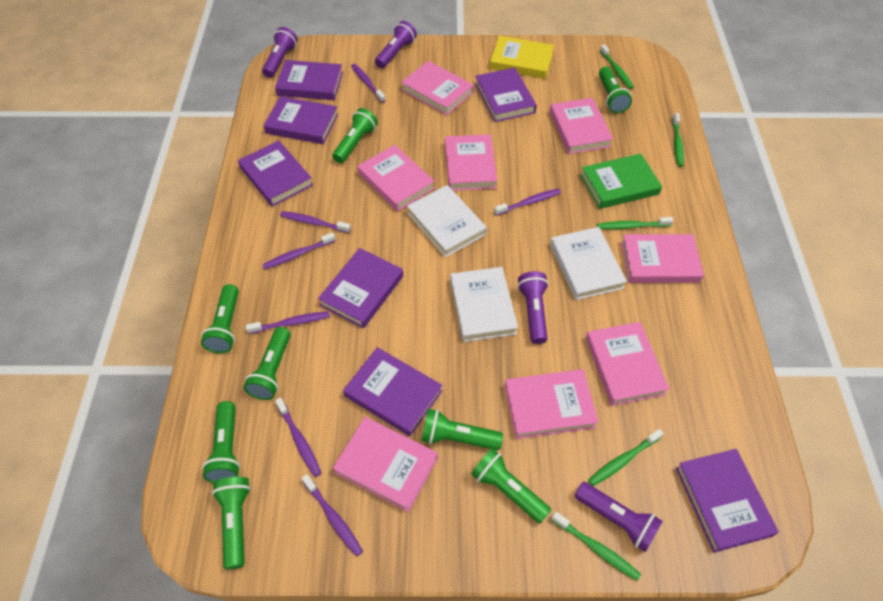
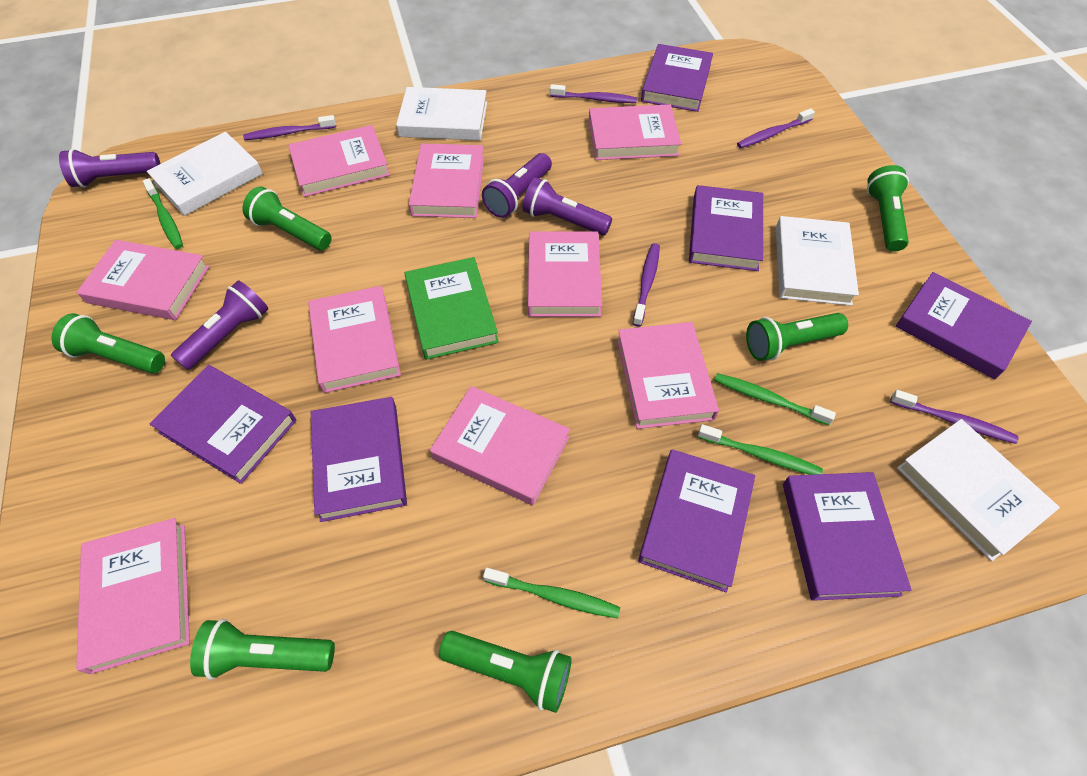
green flashlight: 8 -> 6
green toothbrush: 5 -> 4
pink book: 8 -> 9
purple toothbrush: 7 -> 5
white book: 3 -> 4
yellow book: 1 -> 0

